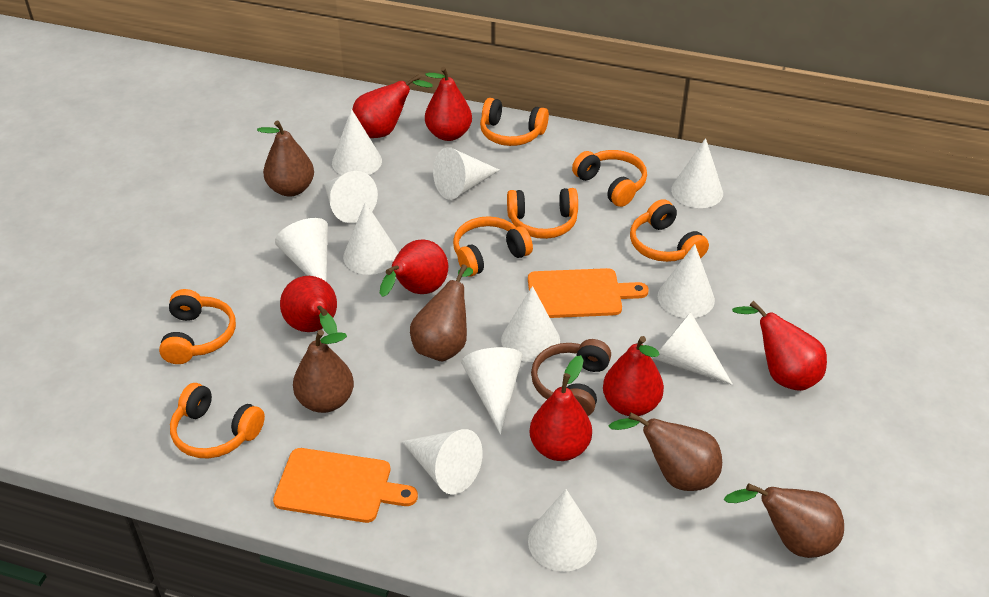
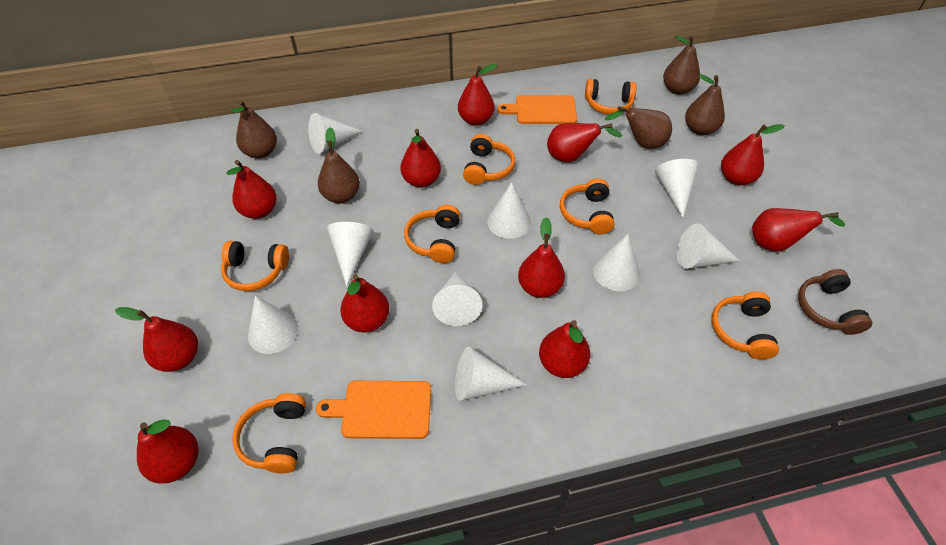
red pear: 7 -> 11
white cone: 12 -> 9

